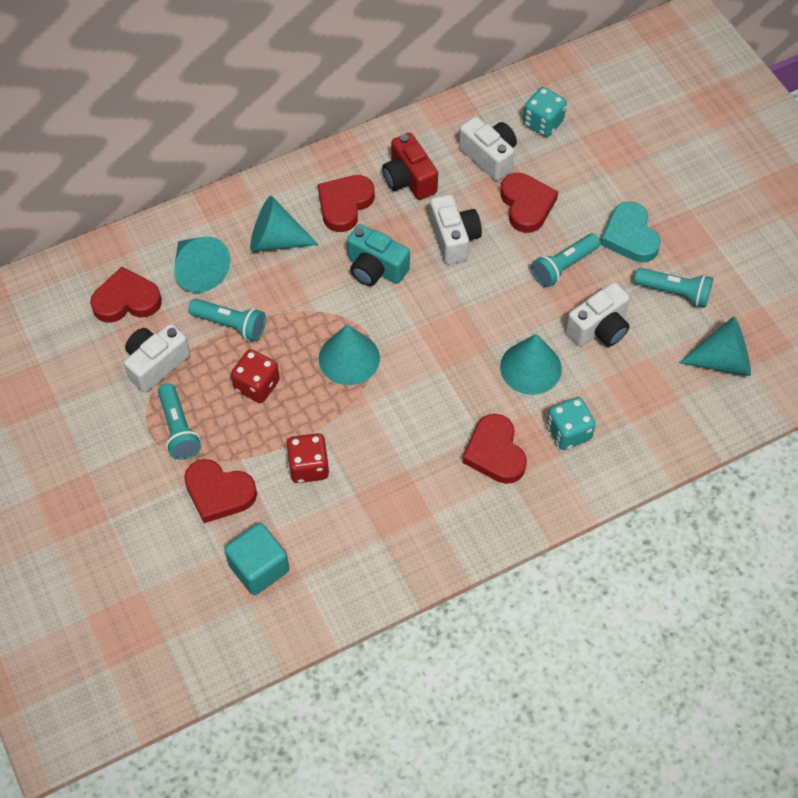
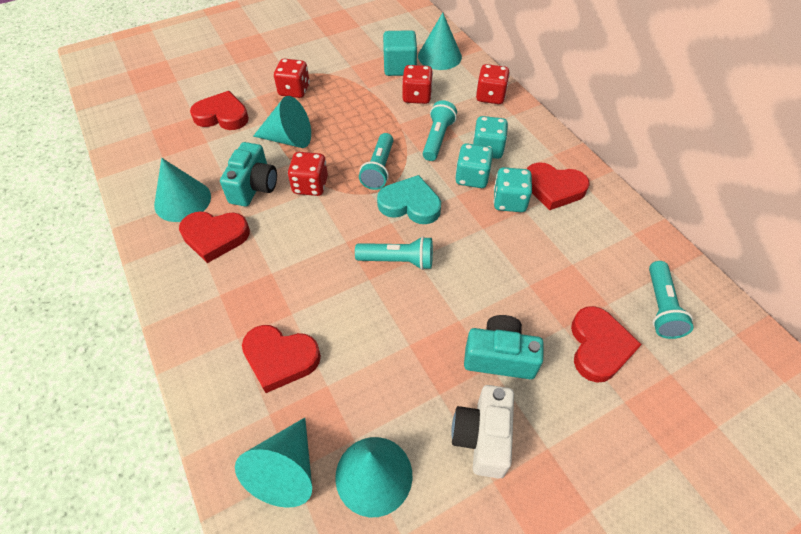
red camera: 1 -> 0
red dice: 2 -> 4
turquoise camera: 1 -> 2
turquoise dice: 2 -> 3
white camera: 4 -> 1

